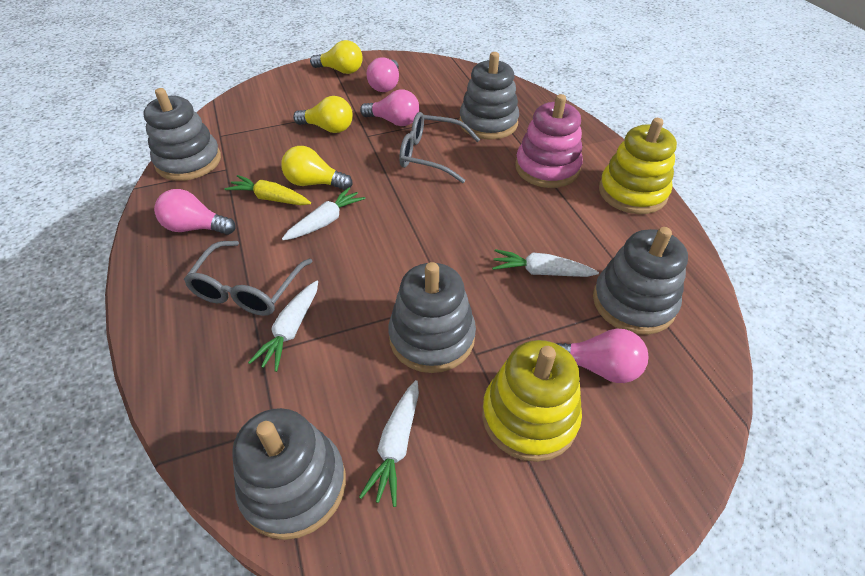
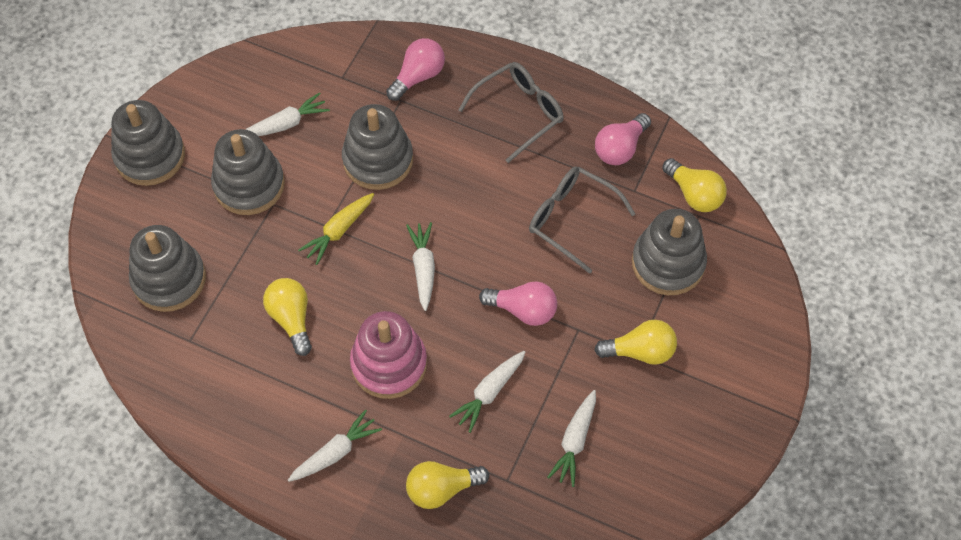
pink light bulb: 4 -> 3
white carrot: 4 -> 5
yellow light bulb: 3 -> 4
yellow stacking toy: 2 -> 0

